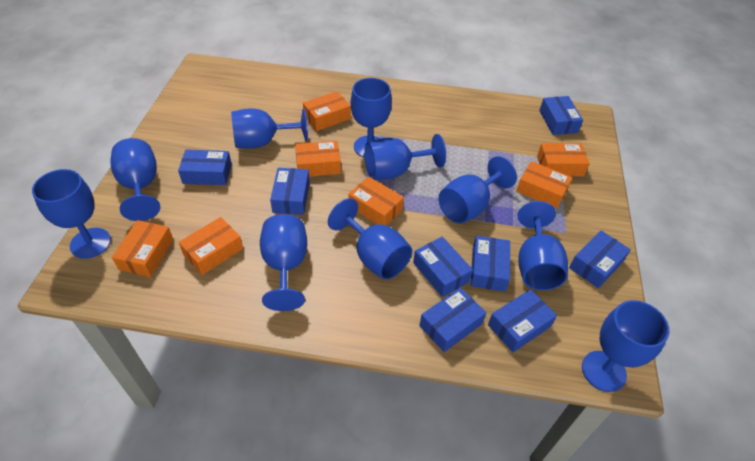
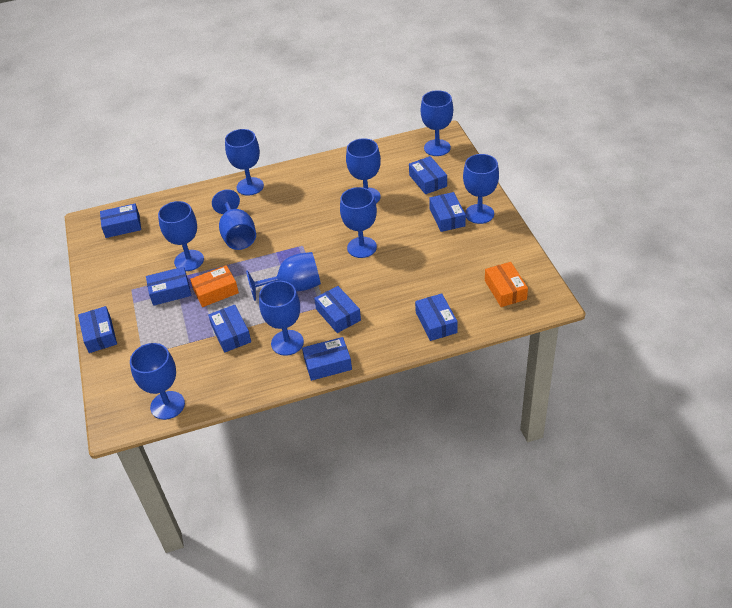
blue box: 8 -> 9
orange box: 7 -> 2

